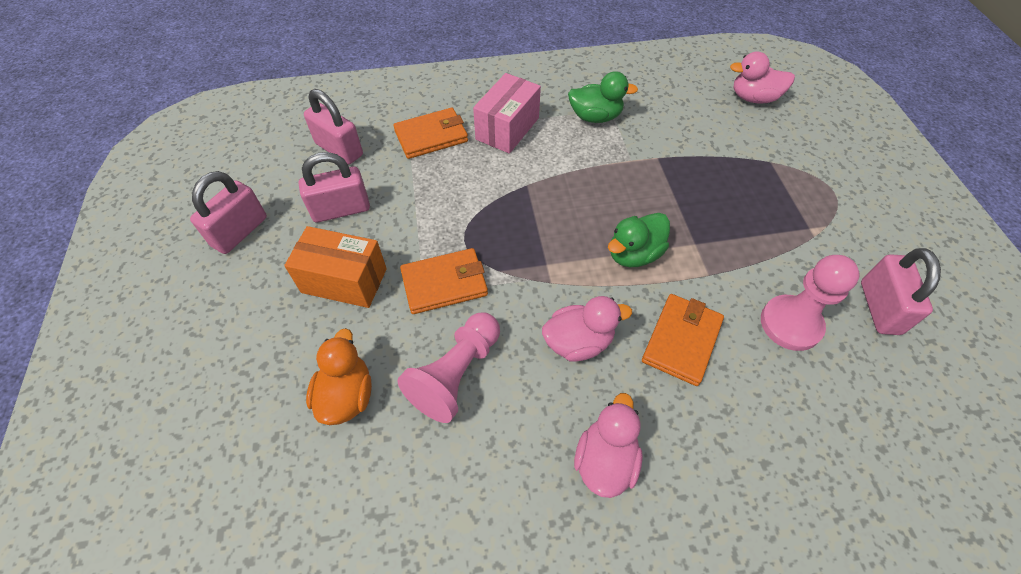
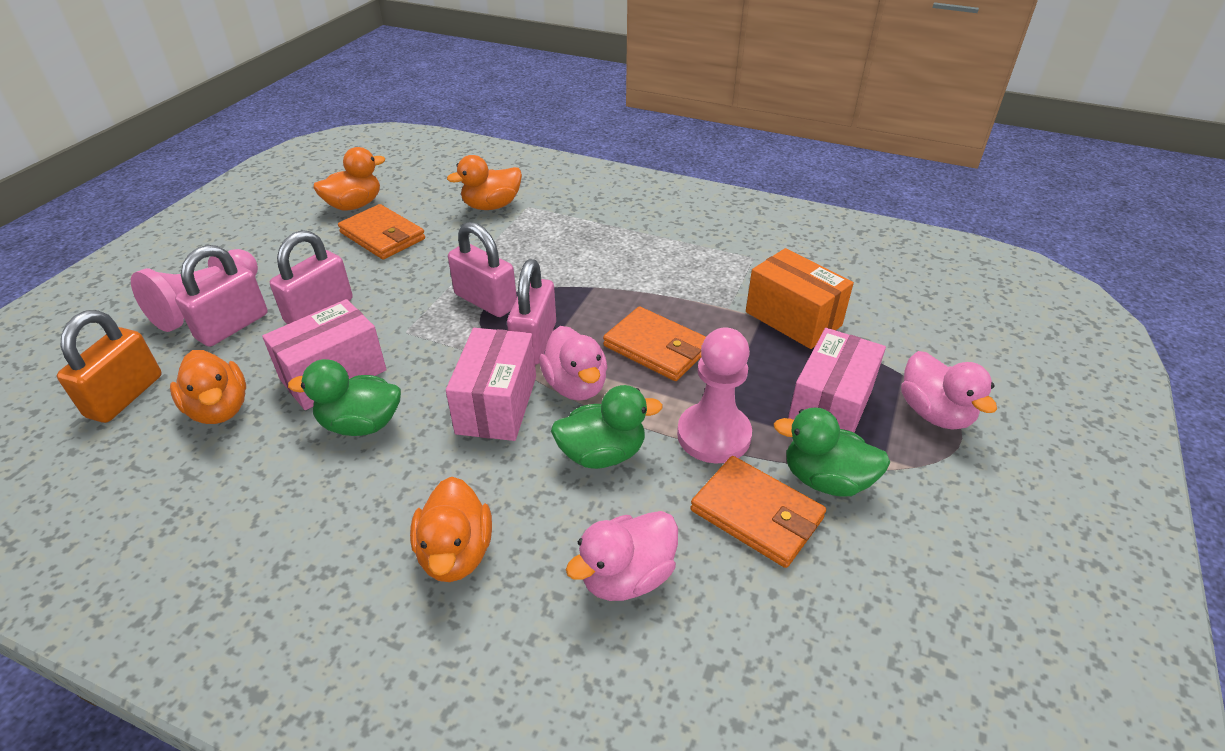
green duck: 2 -> 3
orange duck: 1 -> 4
orange padlock: 0 -> 1
pink box: 1 -> 3

